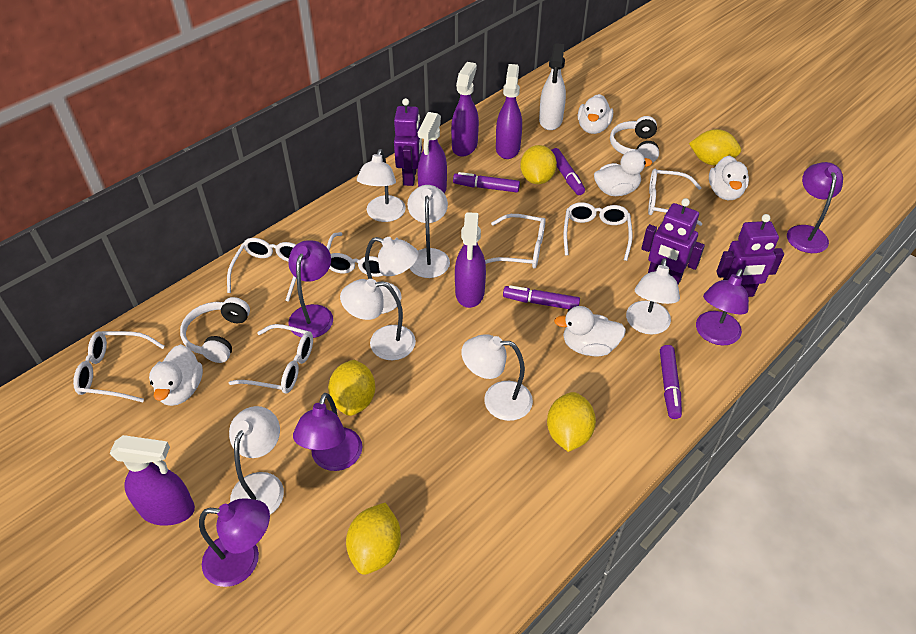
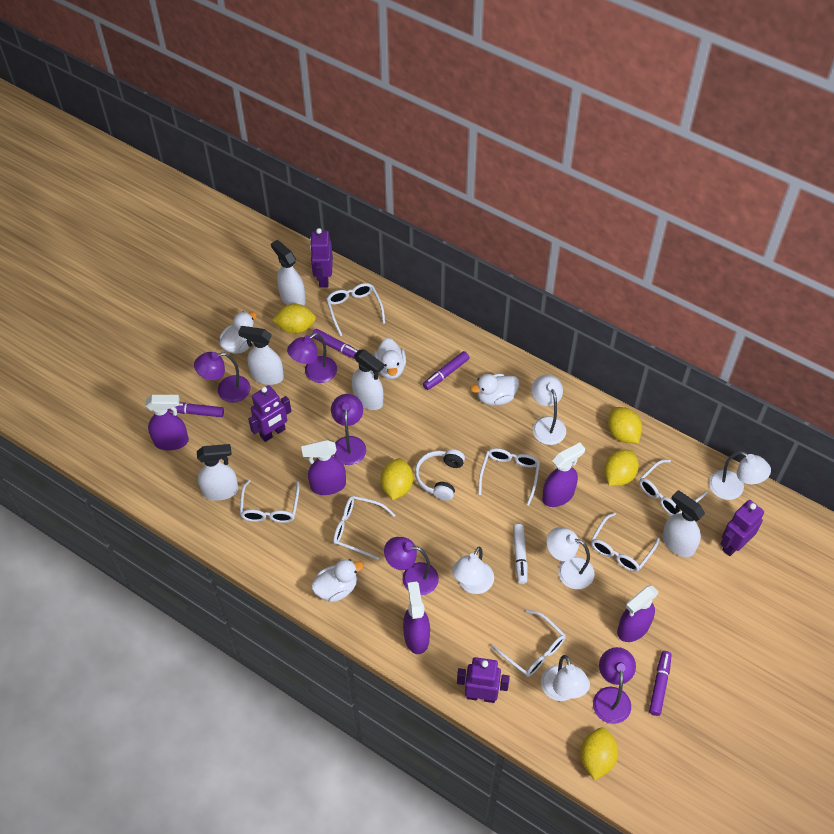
purple robot: 3 -> 4
white duck: 5 -> 4
white headphones: 2 -> 1
white lamp: 7 -> 5
white marker: 0 -> 1
white spray bottle: 1 -> 5

